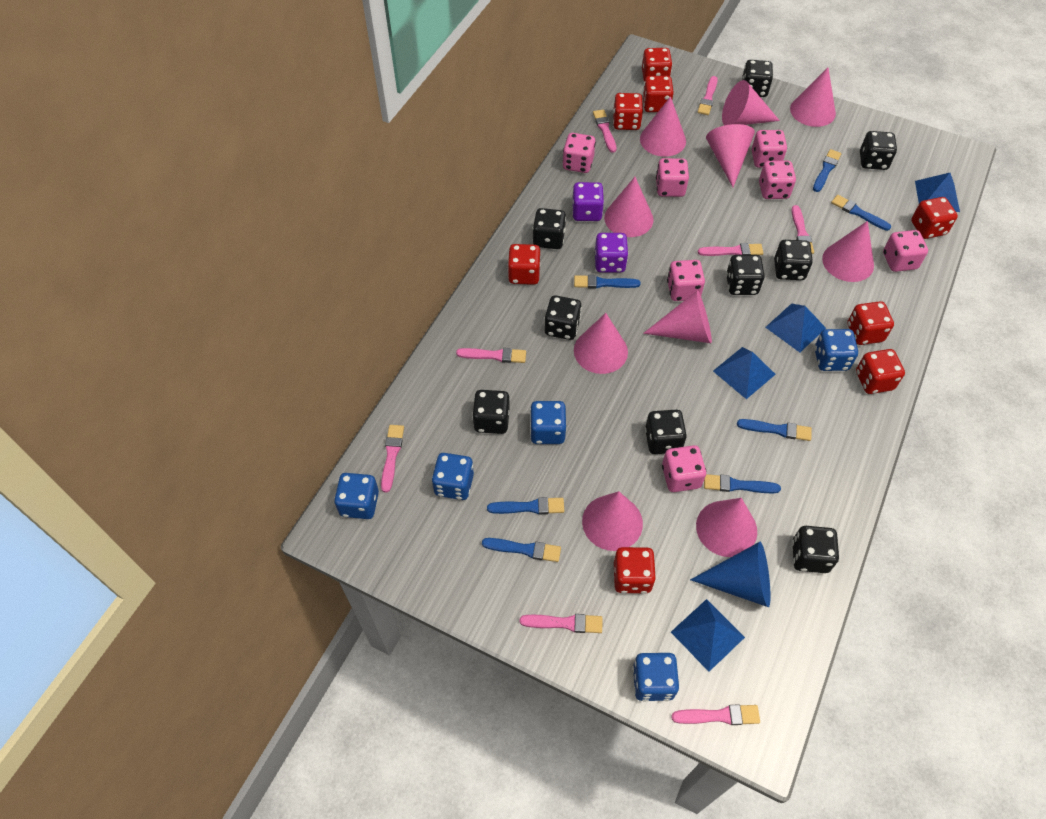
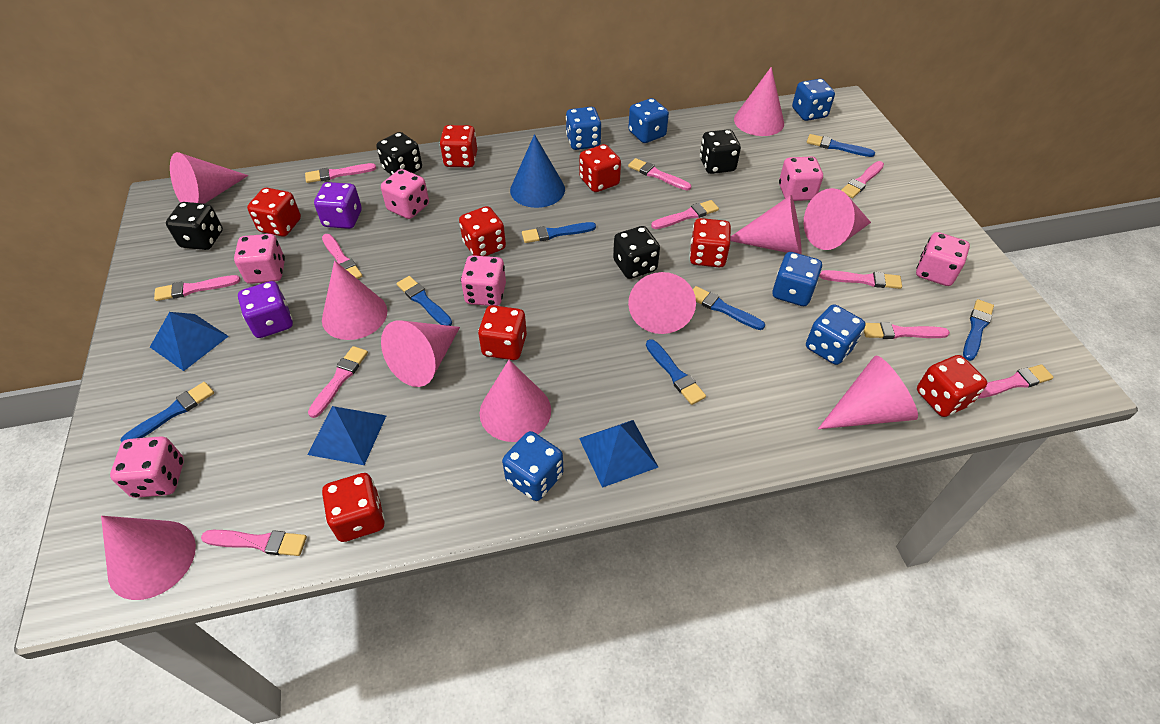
black dice: 9 -> 4
blue dice: 5 -> 6
blue pyramid: 4 -> 3
pink brush: 8 -> 11
pink dice: 7 -> 6

